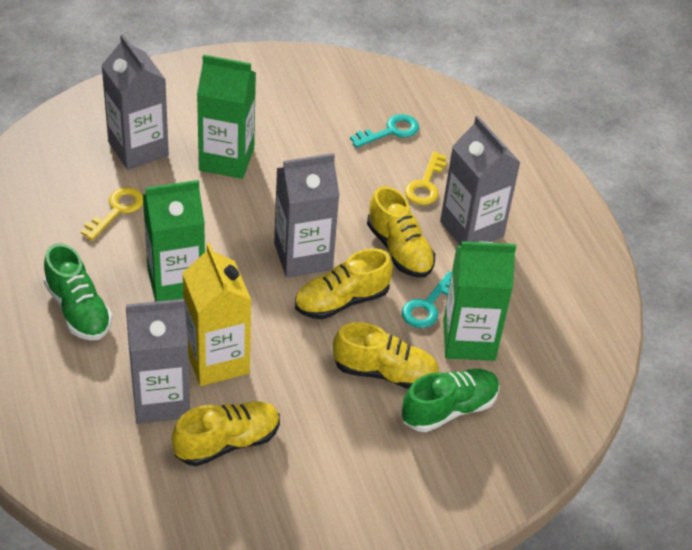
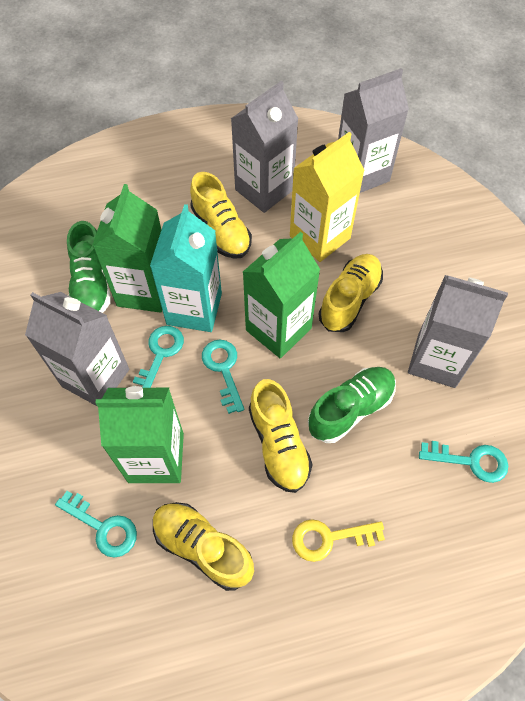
turquoise carton: 0 -> 1
turquoise key: 2 -> 4
yellow key: 2 -> 1

